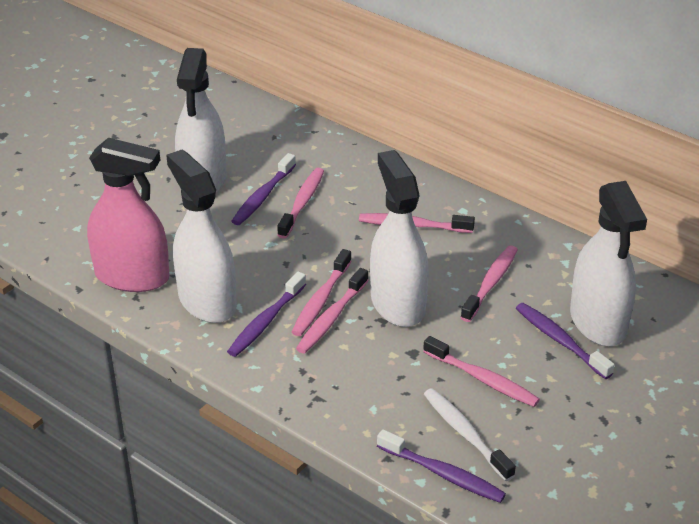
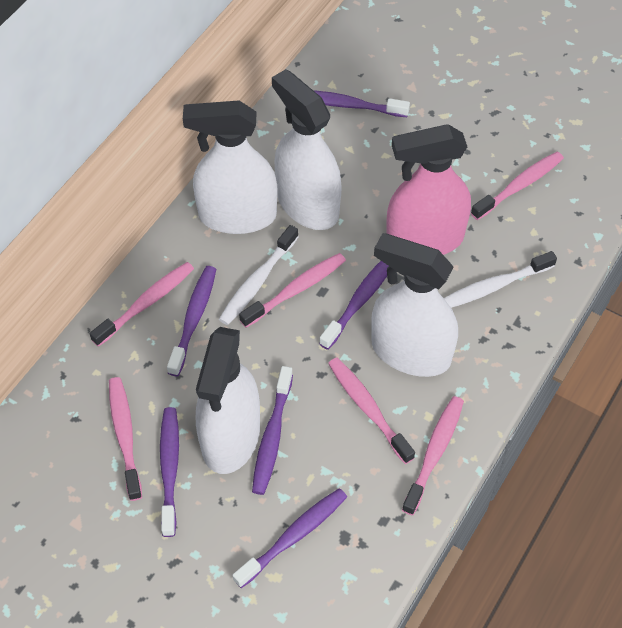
purple toothbrush: 4 -> 6
white toothbrush: 1 -> 2

